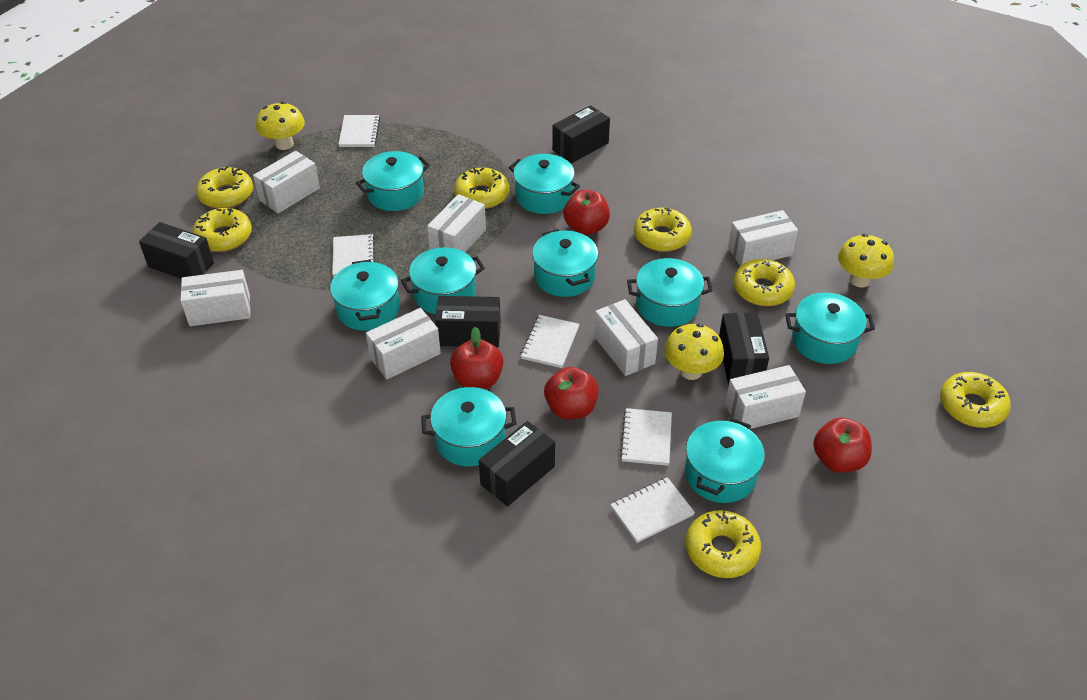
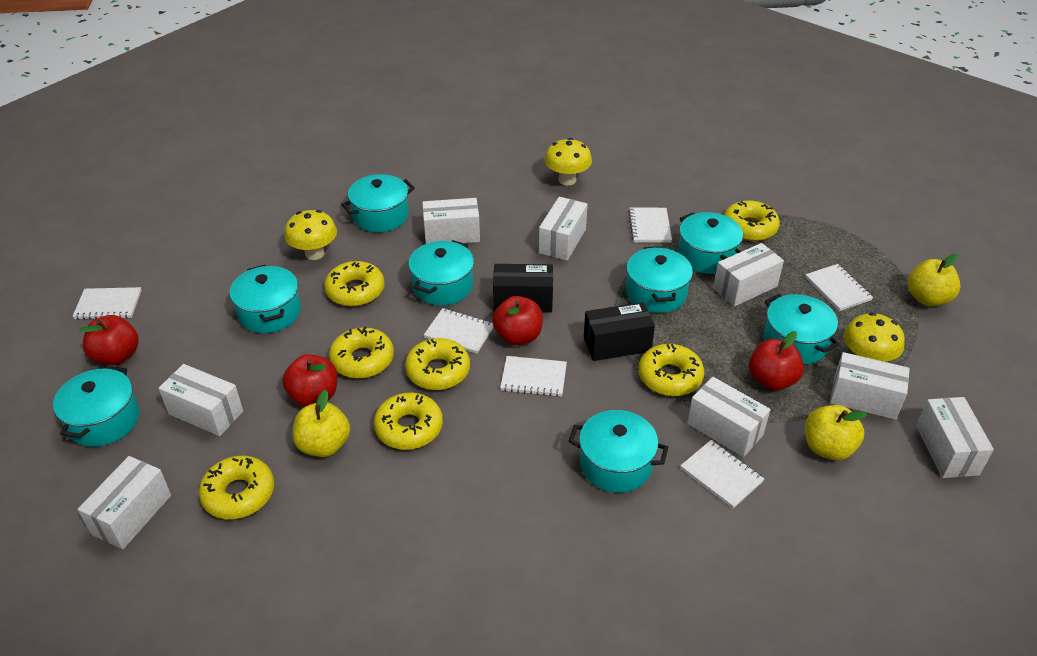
black box: 5 -> 2
turquoise pot: 9 -> 8
white box: 7 -> 8
white notebook: 5 -> 6
yellow apple: 0 -> 3

